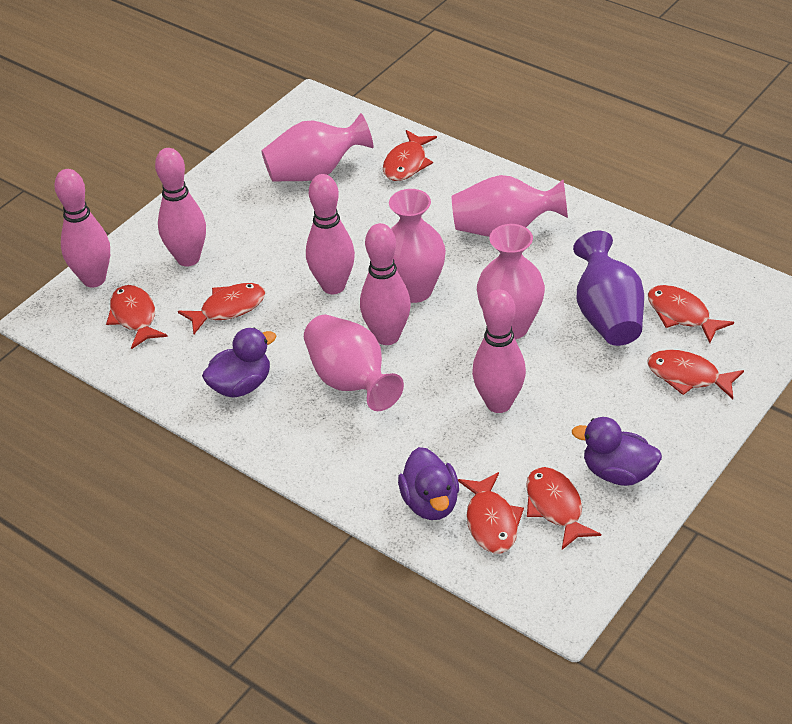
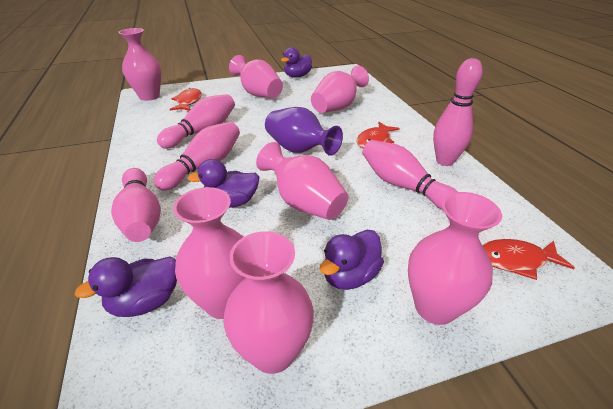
pink vase: 5 -> 7
purple duck: 3 -> 4
red fish: 7 -> 3

